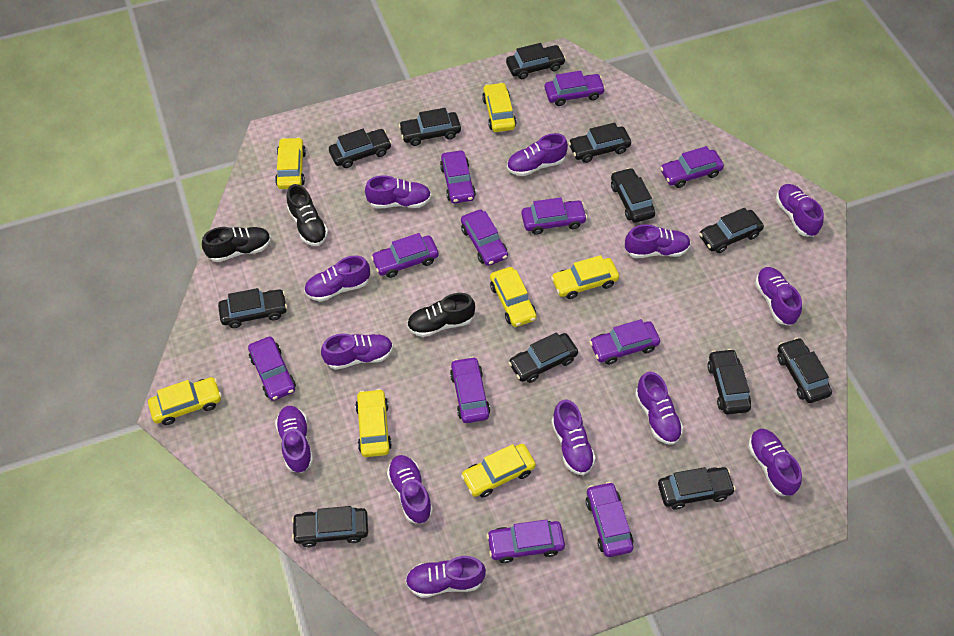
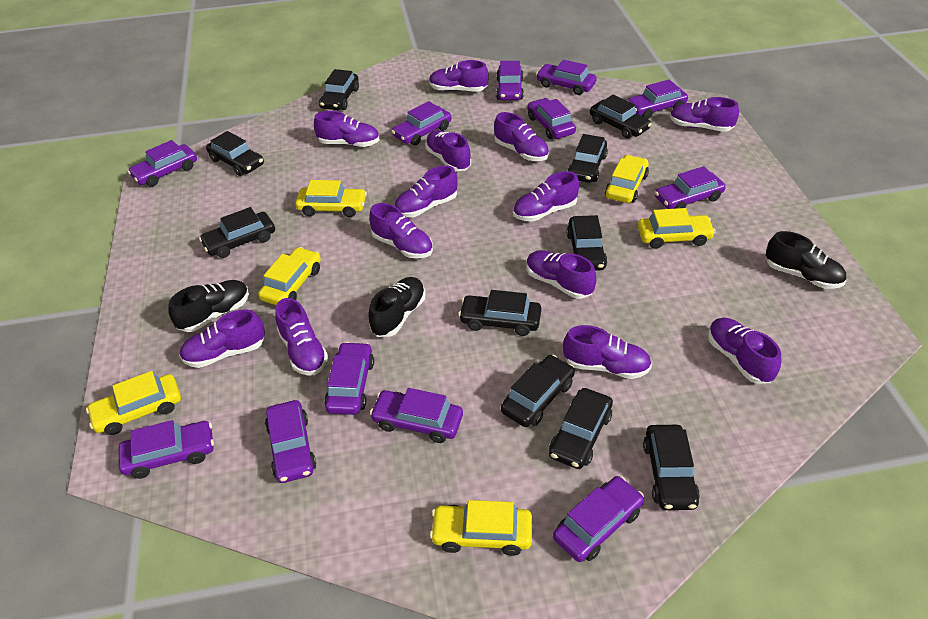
black car: 12 -> 10
purple car: 11 -> 12
yellow car: 7 -> 6

